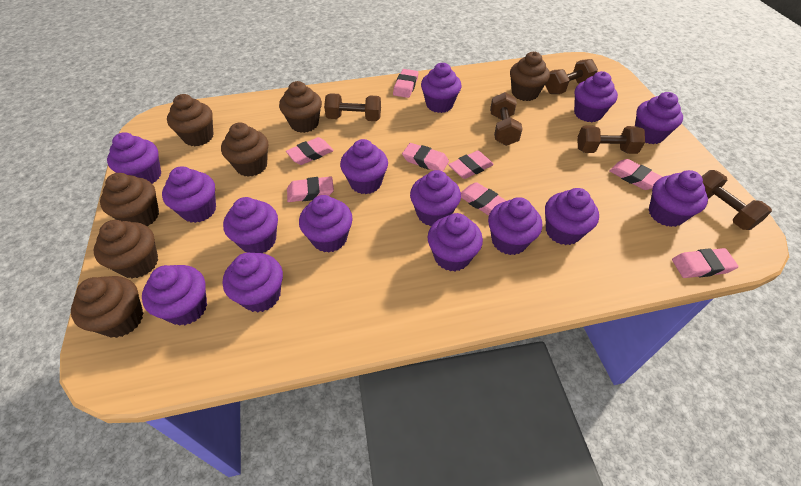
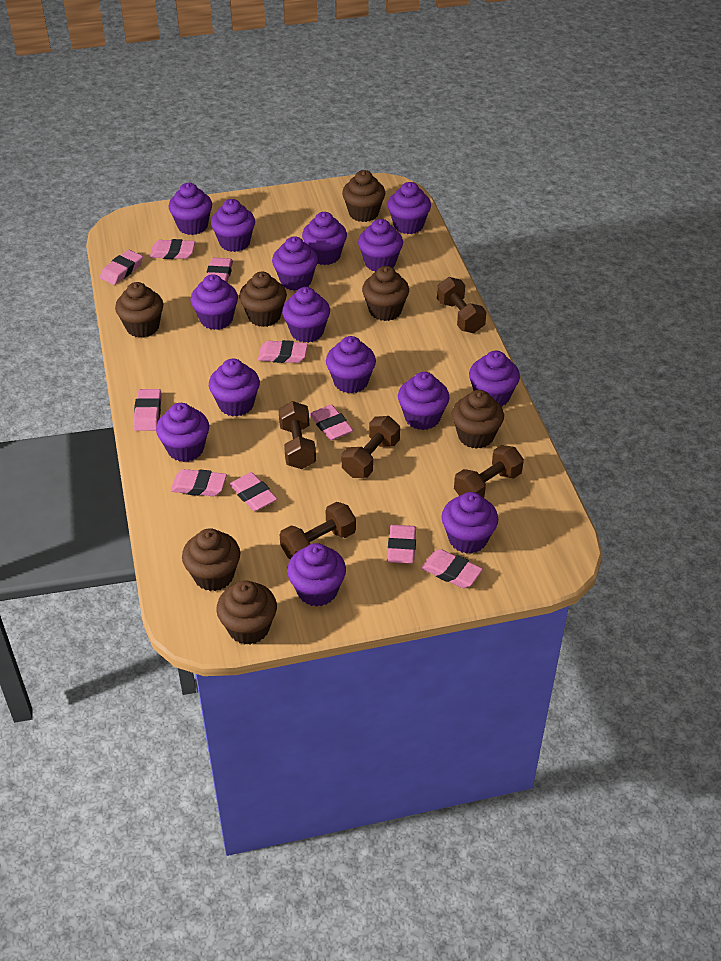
pink eraser: 8 -> 10

